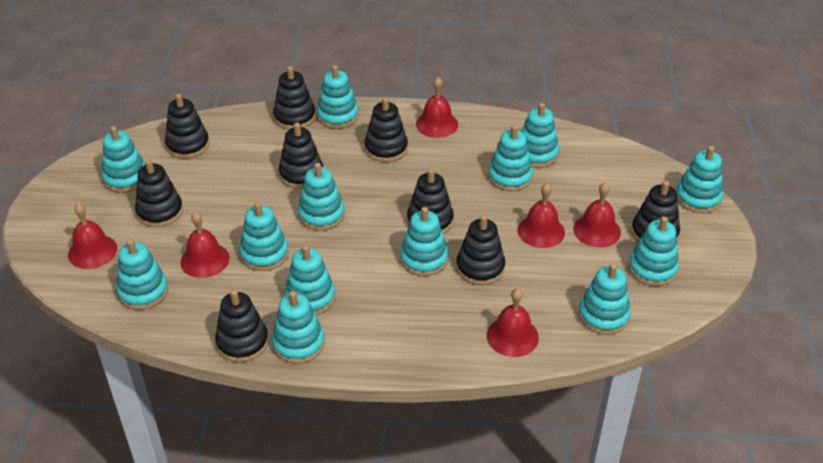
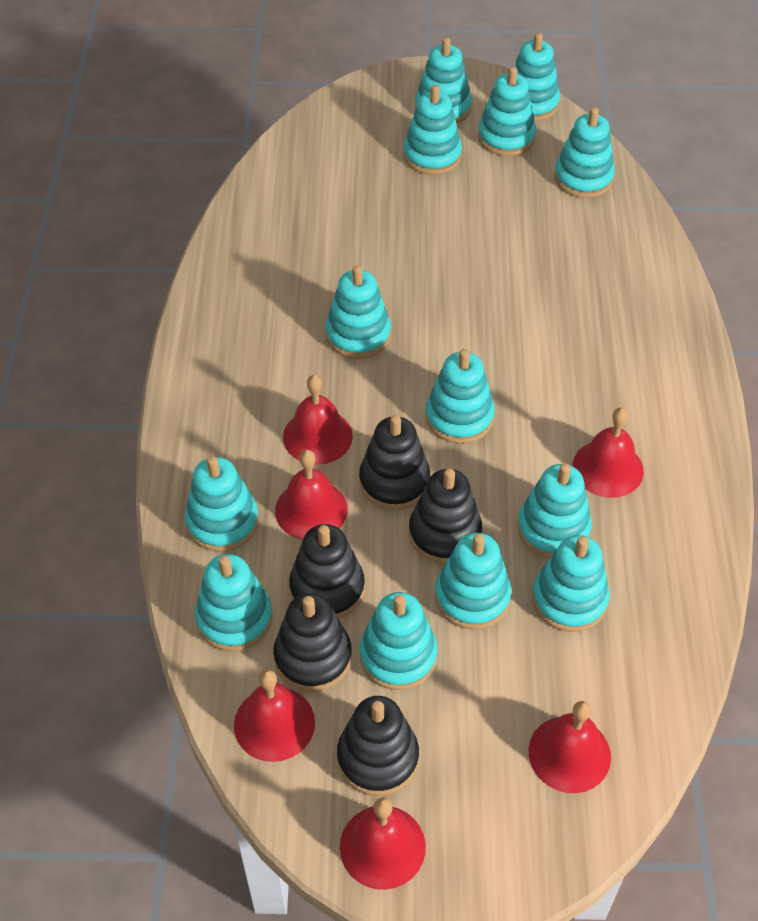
black stacking toy: 9 -> 5

